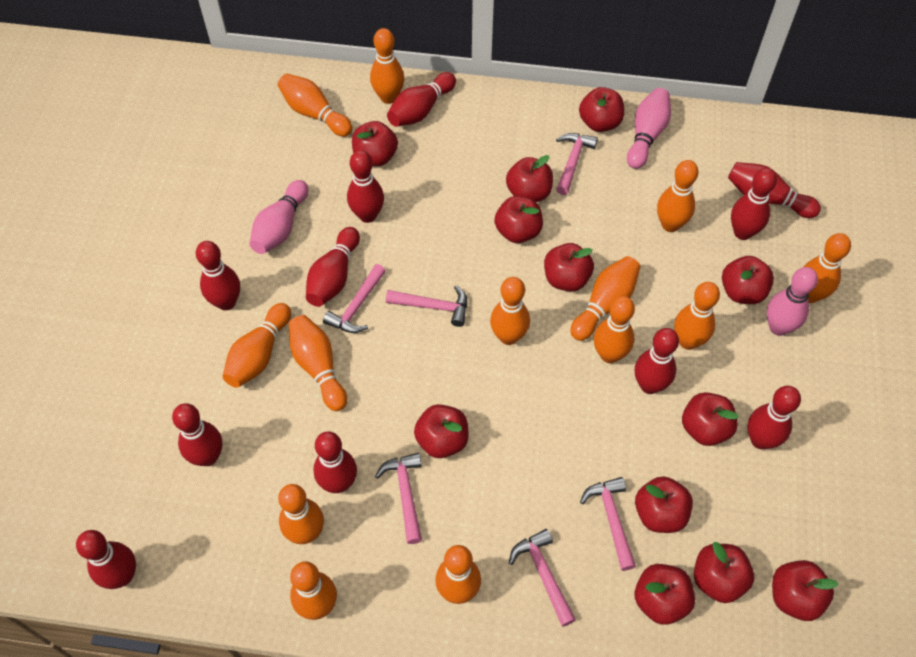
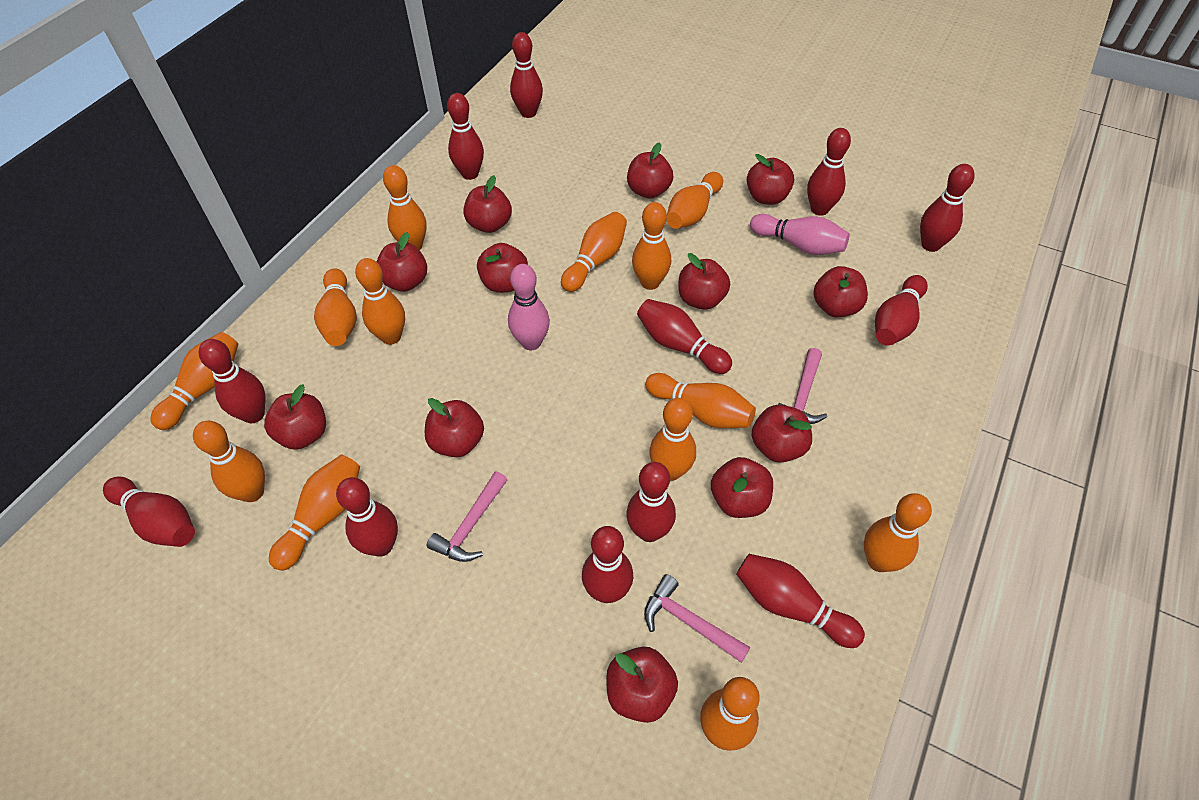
pink bowling pin: 3 -> 2
pink hammer: 6 -> 3
red bowling pin: 11 -> 12

